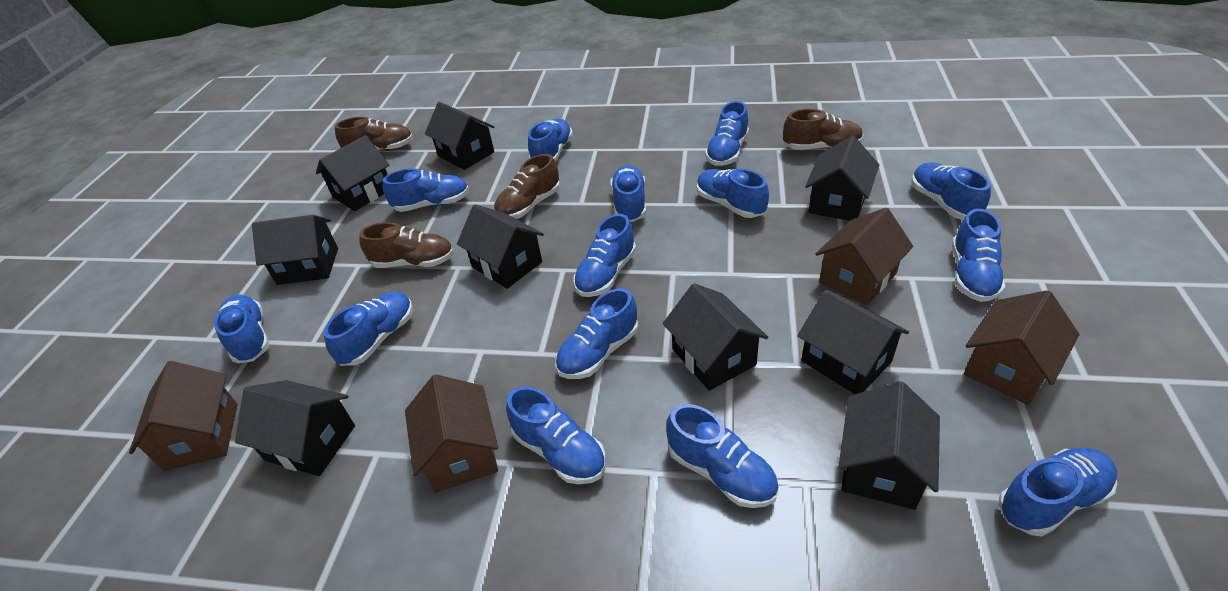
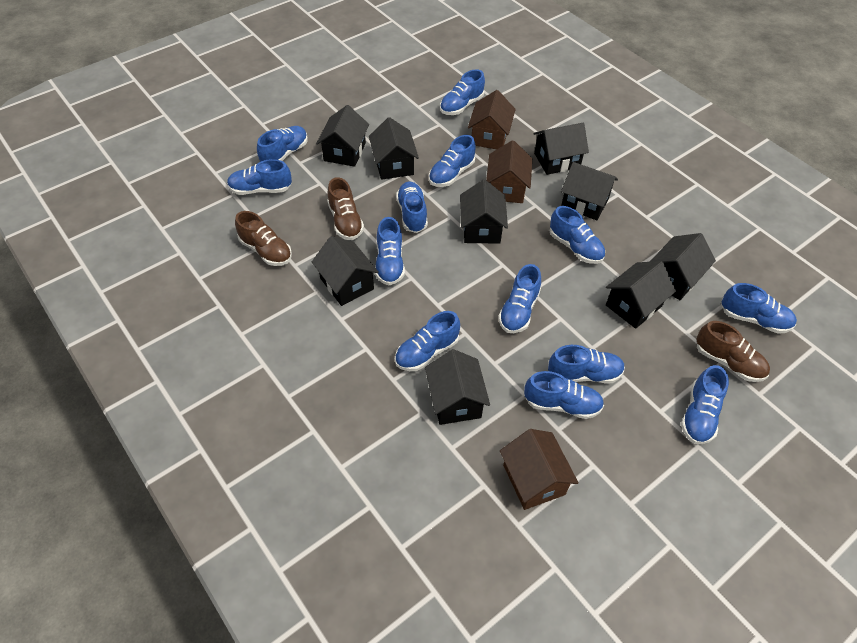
blue shoe: 14 -> 13
brown house: 4 -> 3
brown shoe: 4 -> 3

